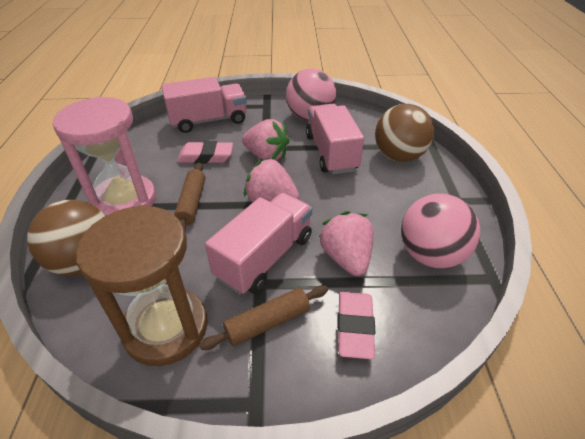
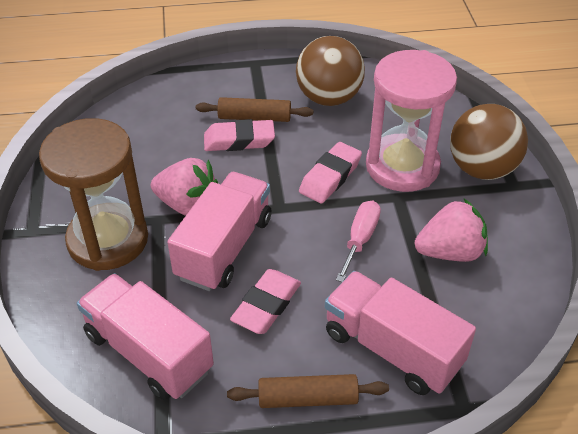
pink ball: 2 -> 0
pink eraser: 2 -> 3
pink screwdriver: 0 -> 1
pink strawberry: 3 -> 2

